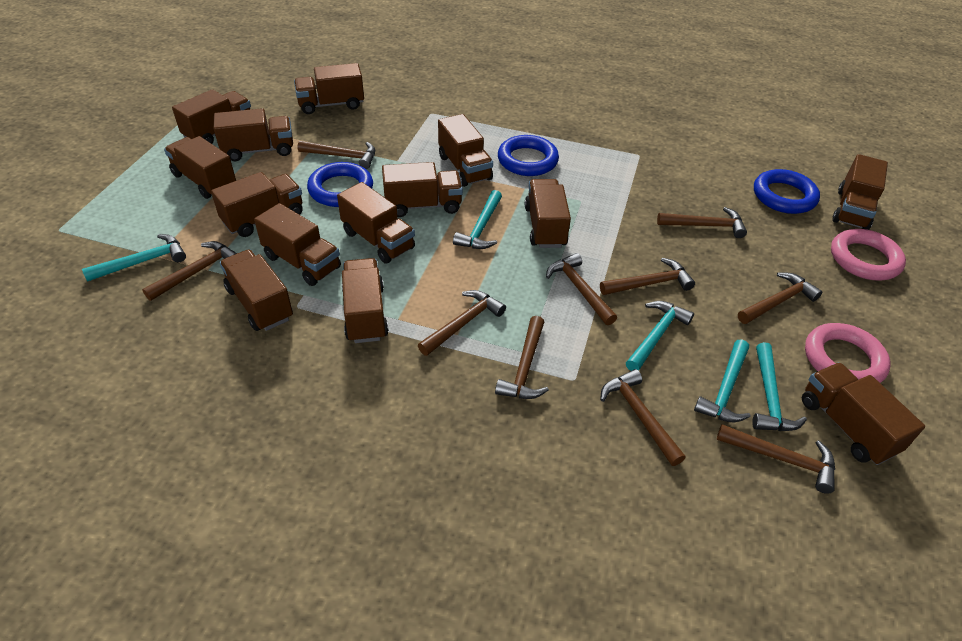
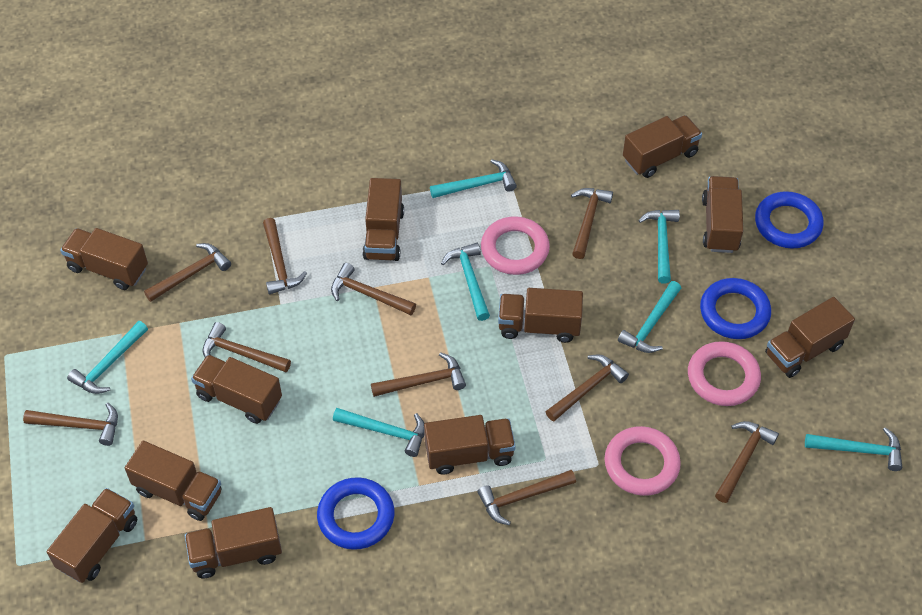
brown truck: 14 -> 11
pink ring: 2 -> 3
turquoise hammer: 5 -> 7

